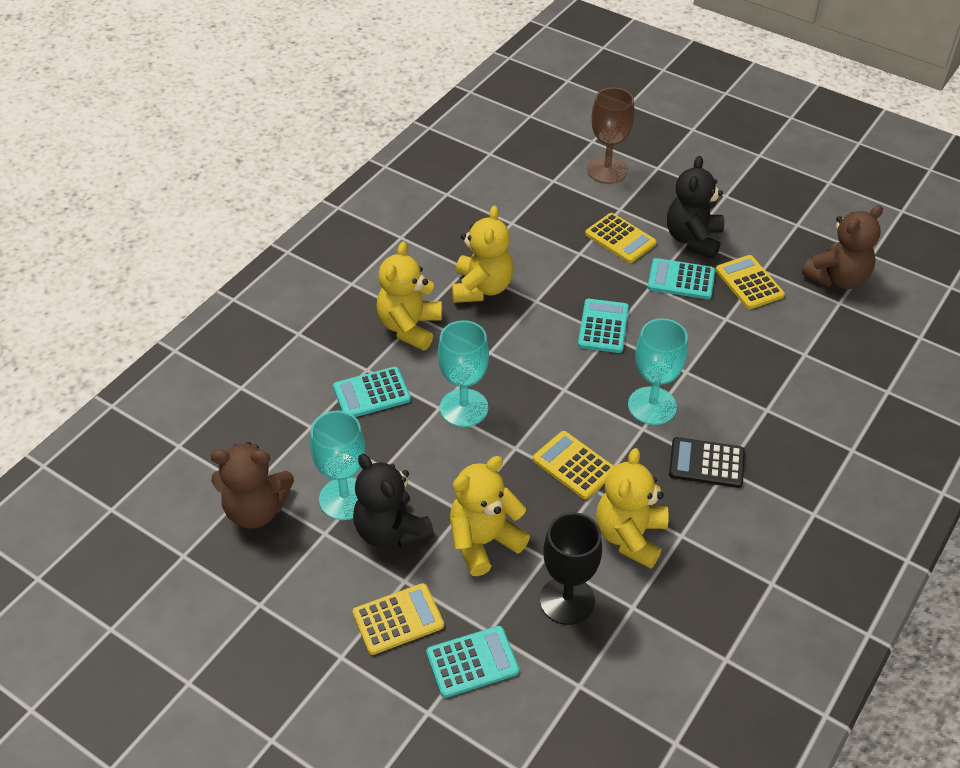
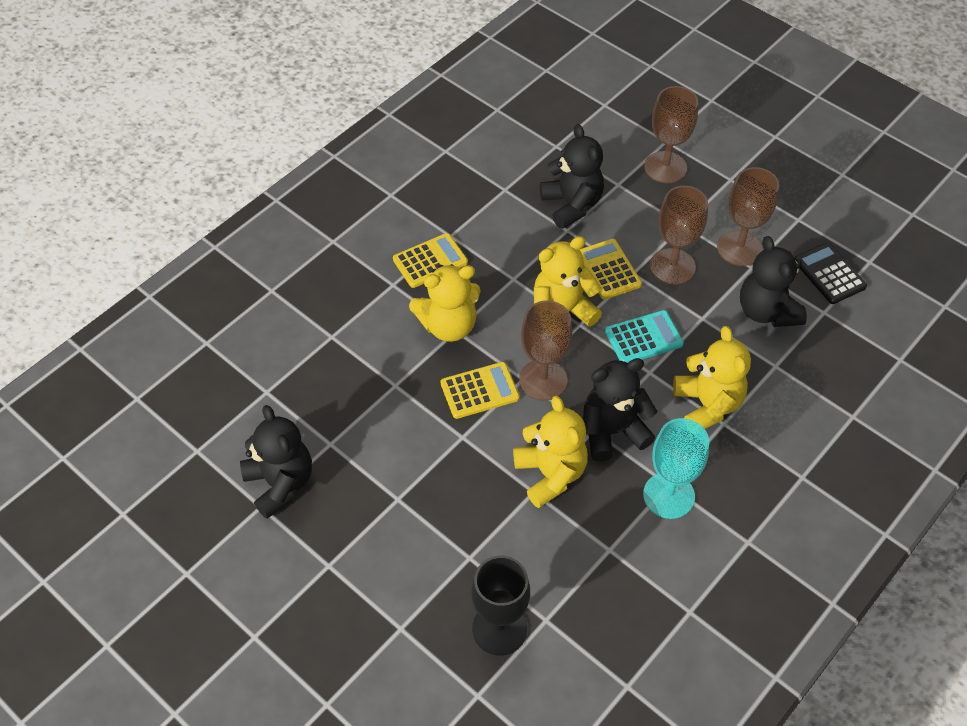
black teddy bear: 2 -> 4
brown goblet: 1 -> 4
brown teddy bear: 2 -> 0
turquoise calculator: 4 -> 1
turquoise goblet: 3 -> 1
yellow calculator: 4 -> 3

